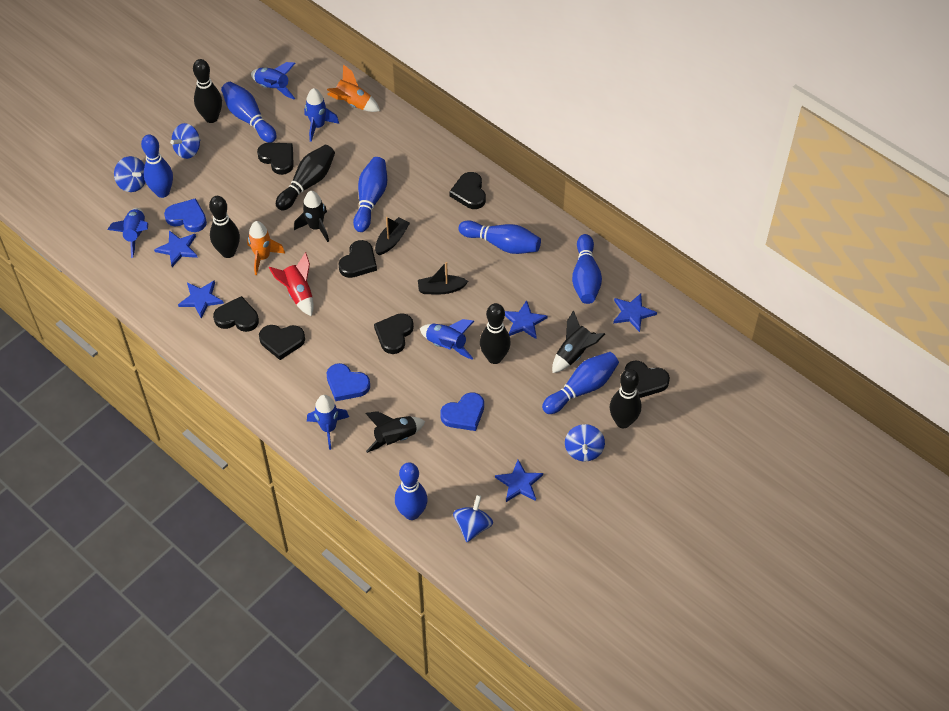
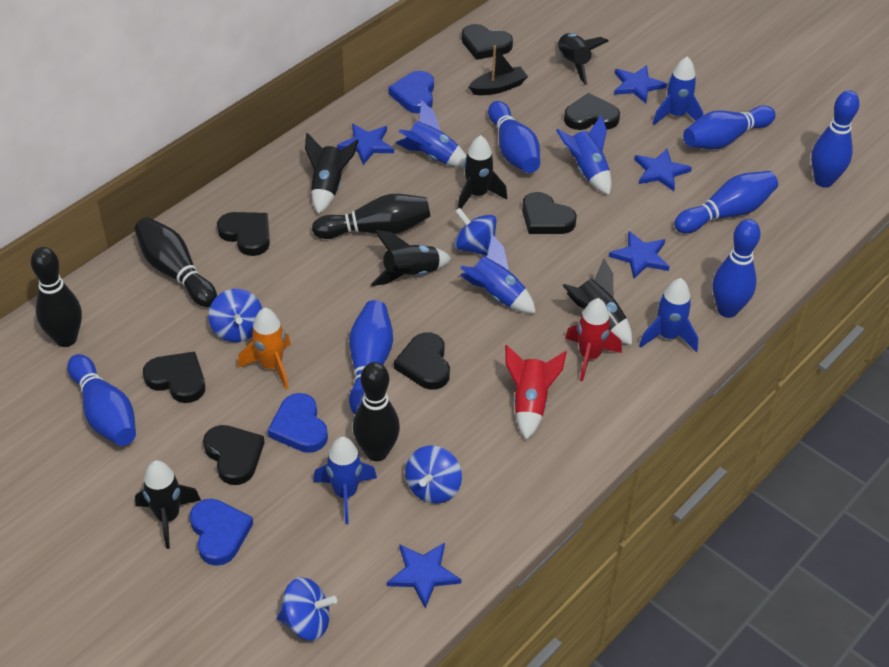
black boat: 2 -> 1
black bowling pin: 5 -> 4
black rocket: 3 -> 6
blue rocket: 5 -> 6
orange rocket: 2 -> 1
red rocket: 1 -> 2

